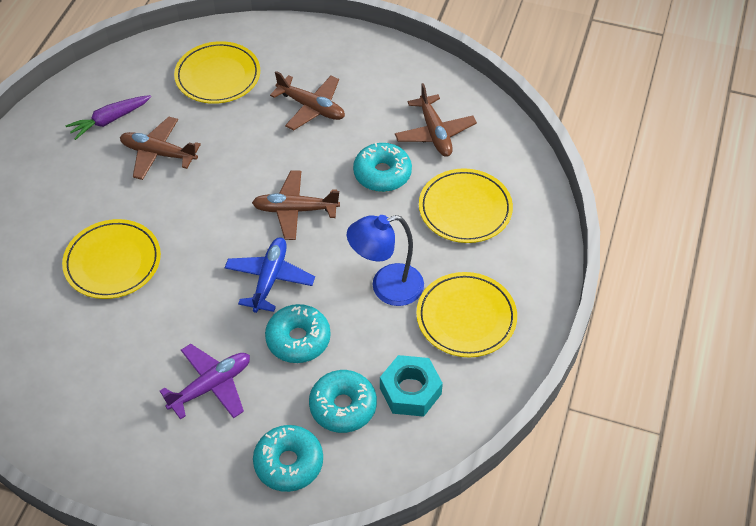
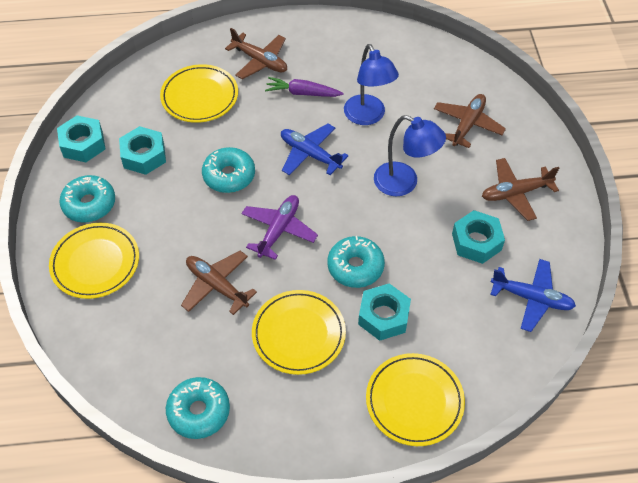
blue lamp: 1 -> 2
blue plane: 1 -> 2
turquoise nut: 1 -> 4

